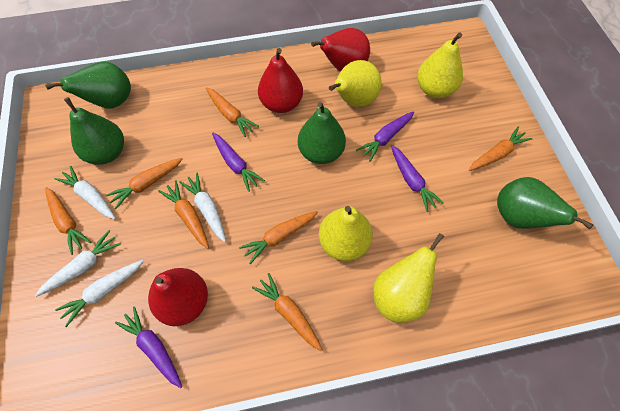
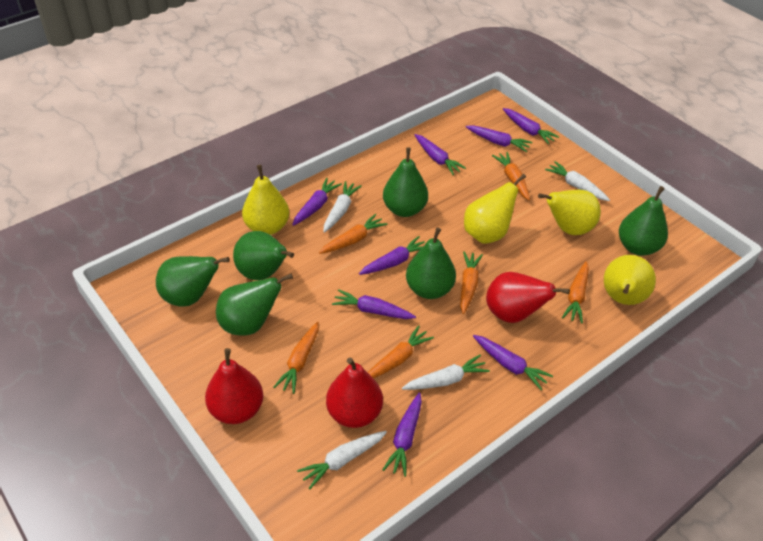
green pear: 4 -> 6
orange carrot: 7 -> 6
purple carrot: 4 -> 8

